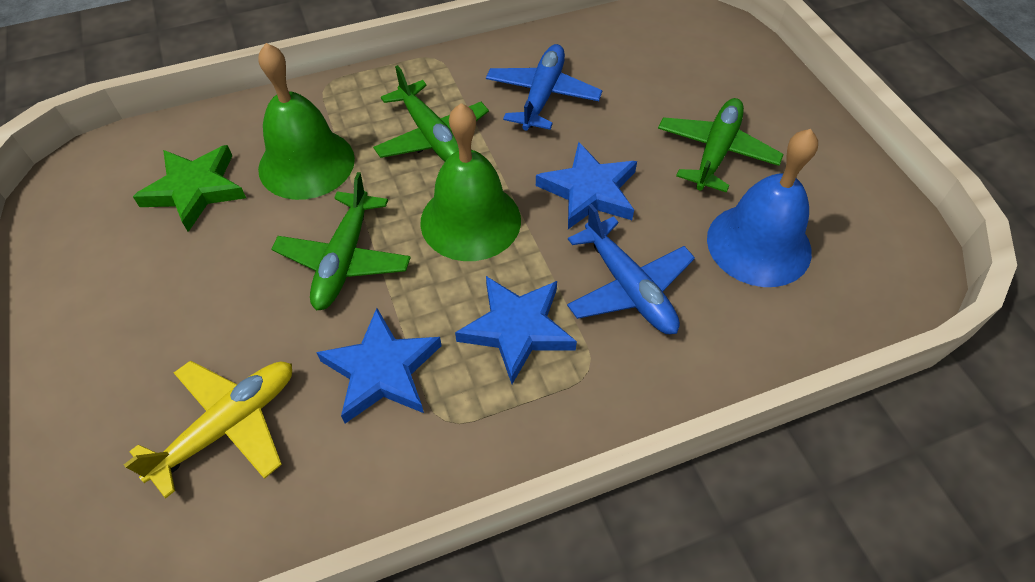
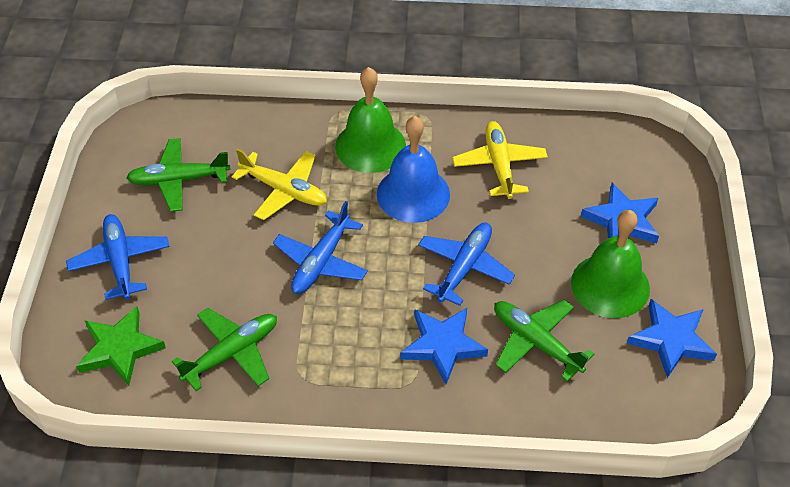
blue plane: 2 -> 3
yellow plane: 1 -> 2

